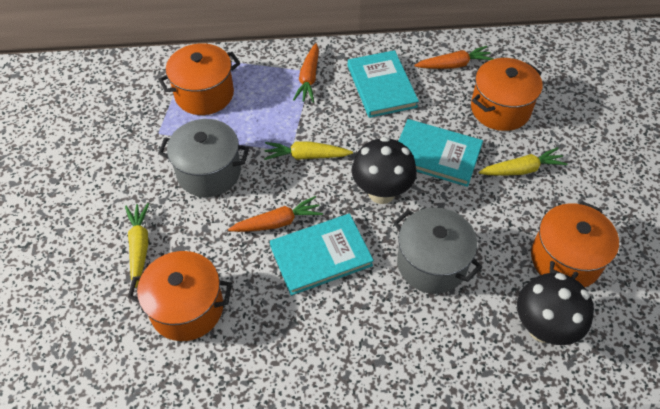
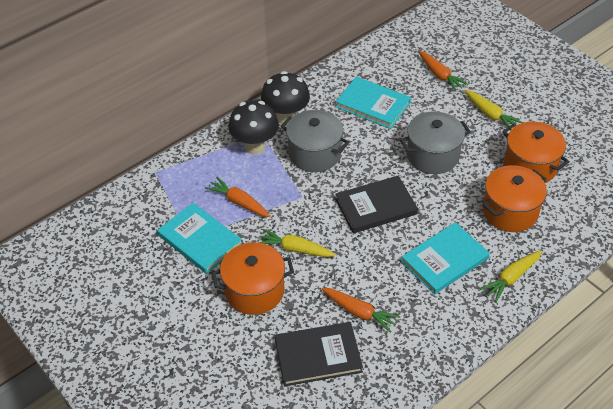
black book: 0 -> 2
orange pot: 4 -> 3

